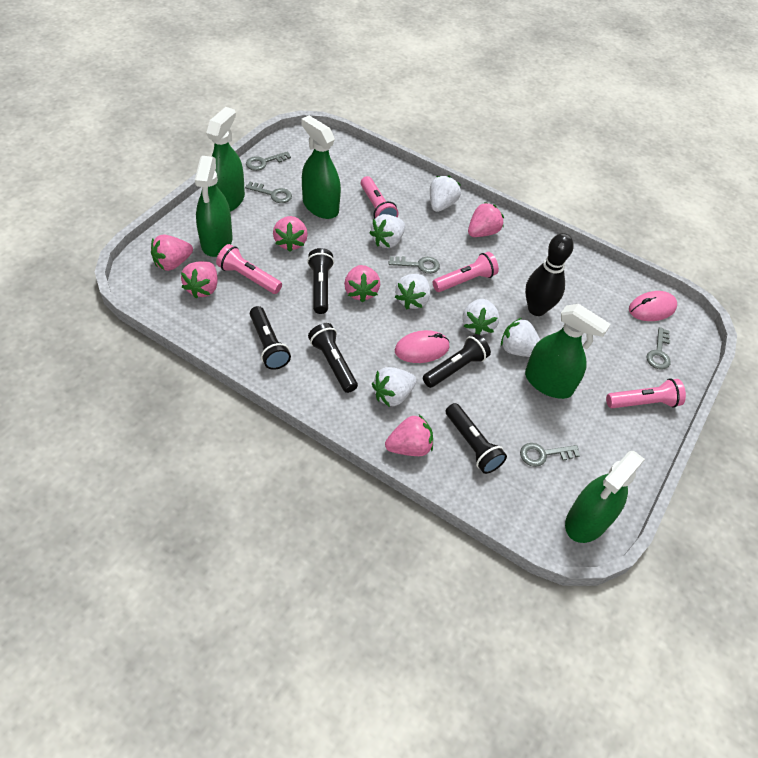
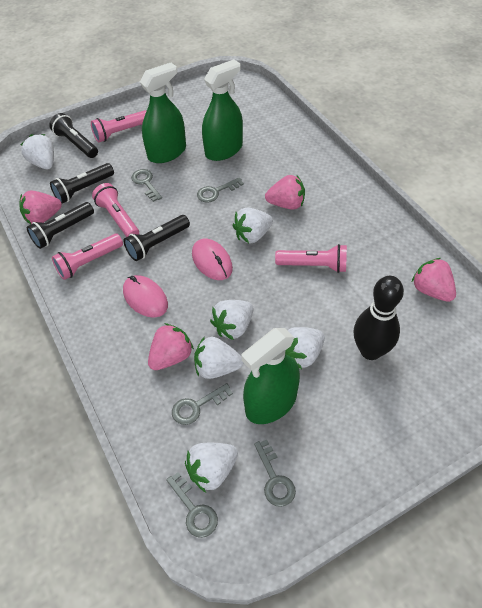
black flashlight: 5 -> 4
green spray bottle: 5 -> 3
pink strawberry: 6 -> 4

